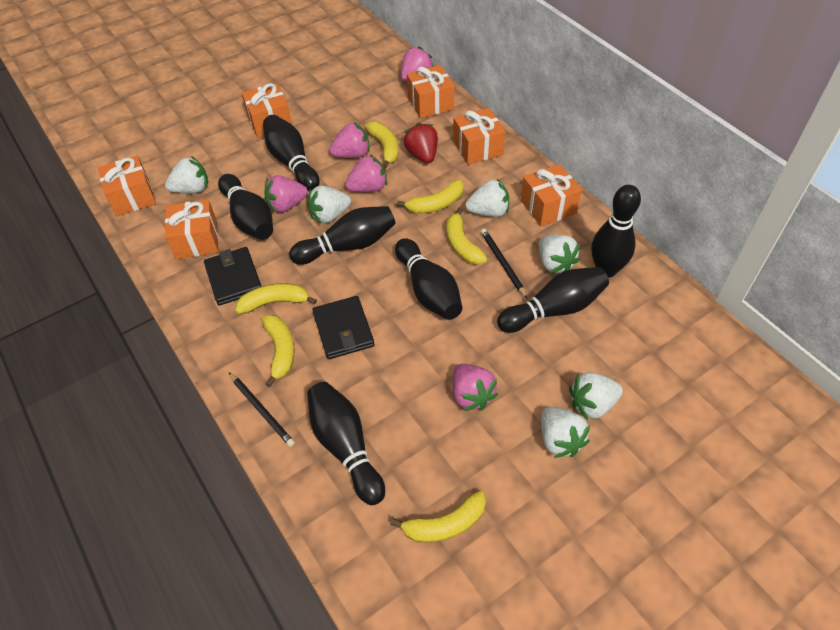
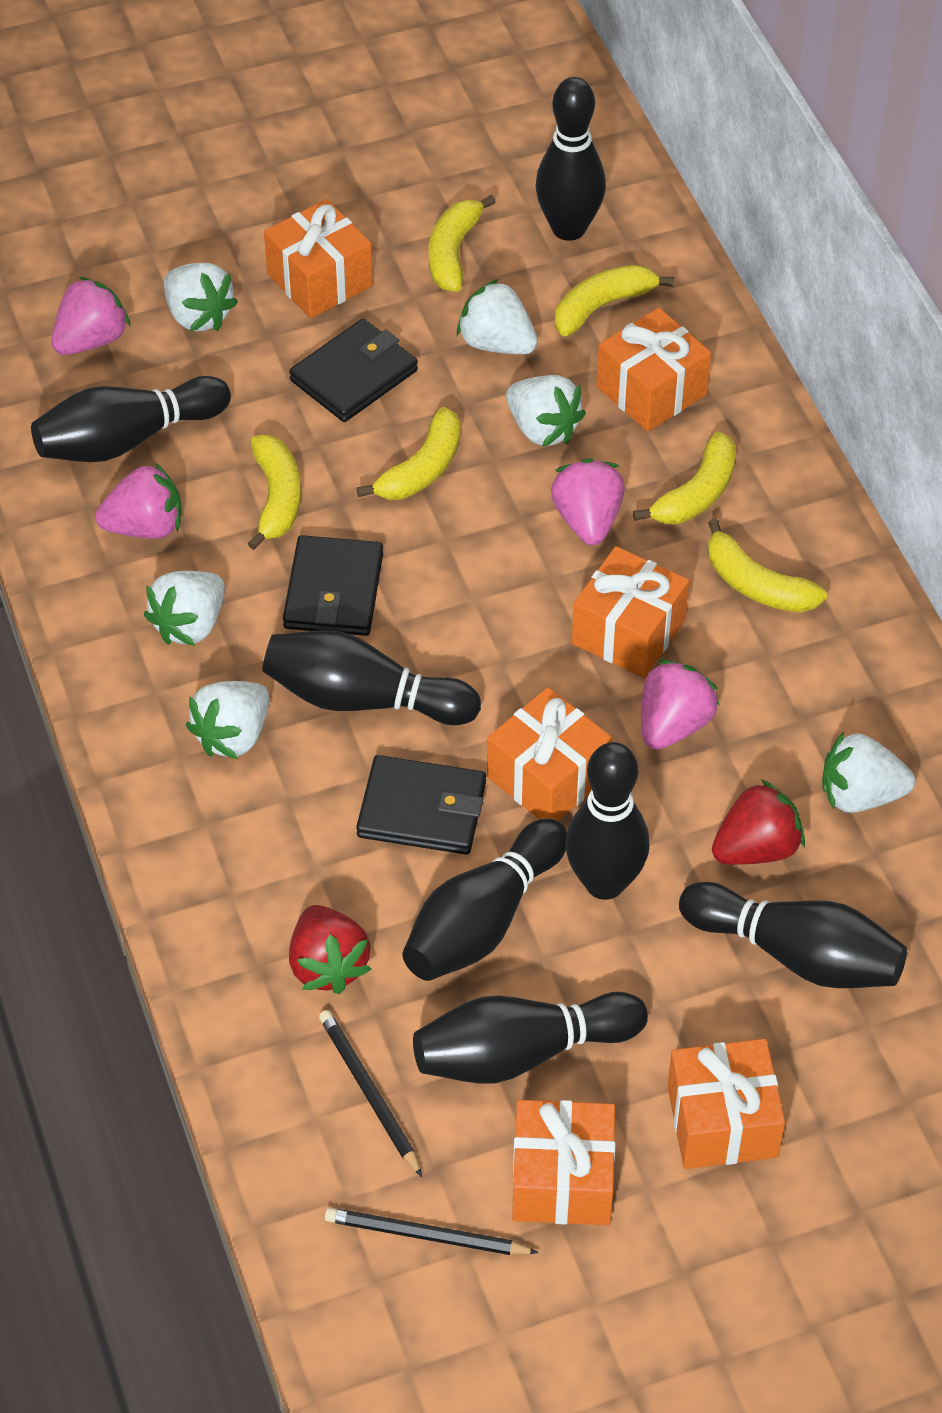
black wallet: 2 -> 3
pink strawberry: 5 -> 4
red strawberry: 1 -> 2

